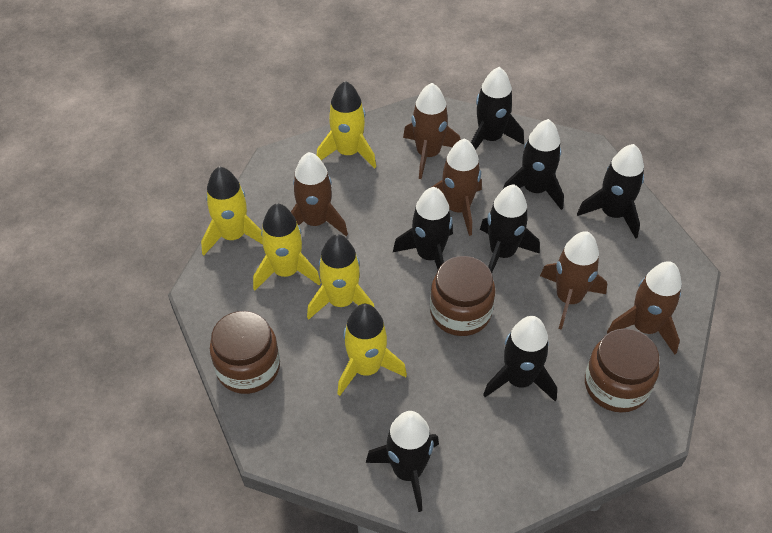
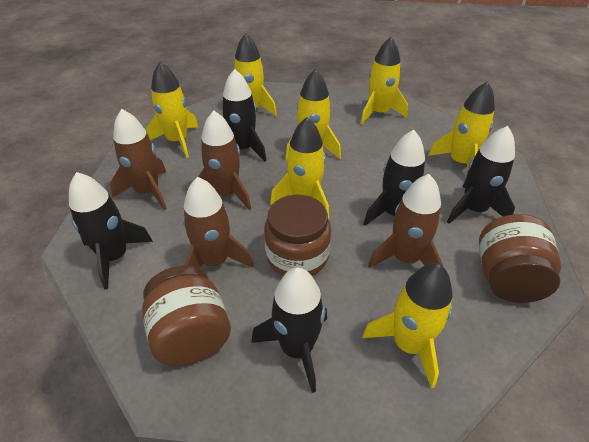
black rocket: 7 -> 5
brown rocket: 5 -> 4
yellow rocket: 5 -> 7

